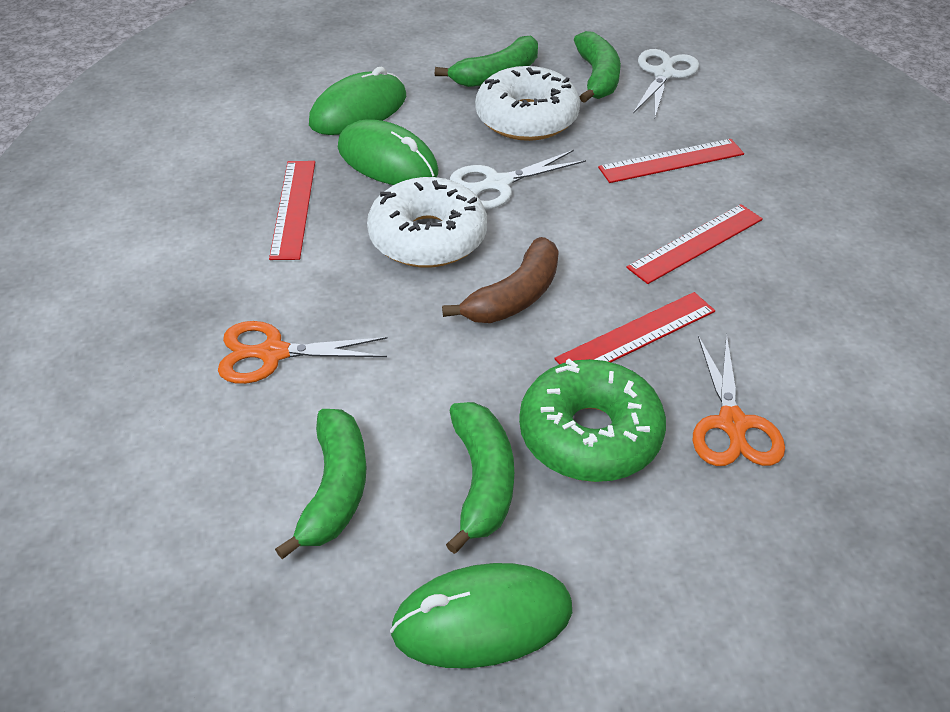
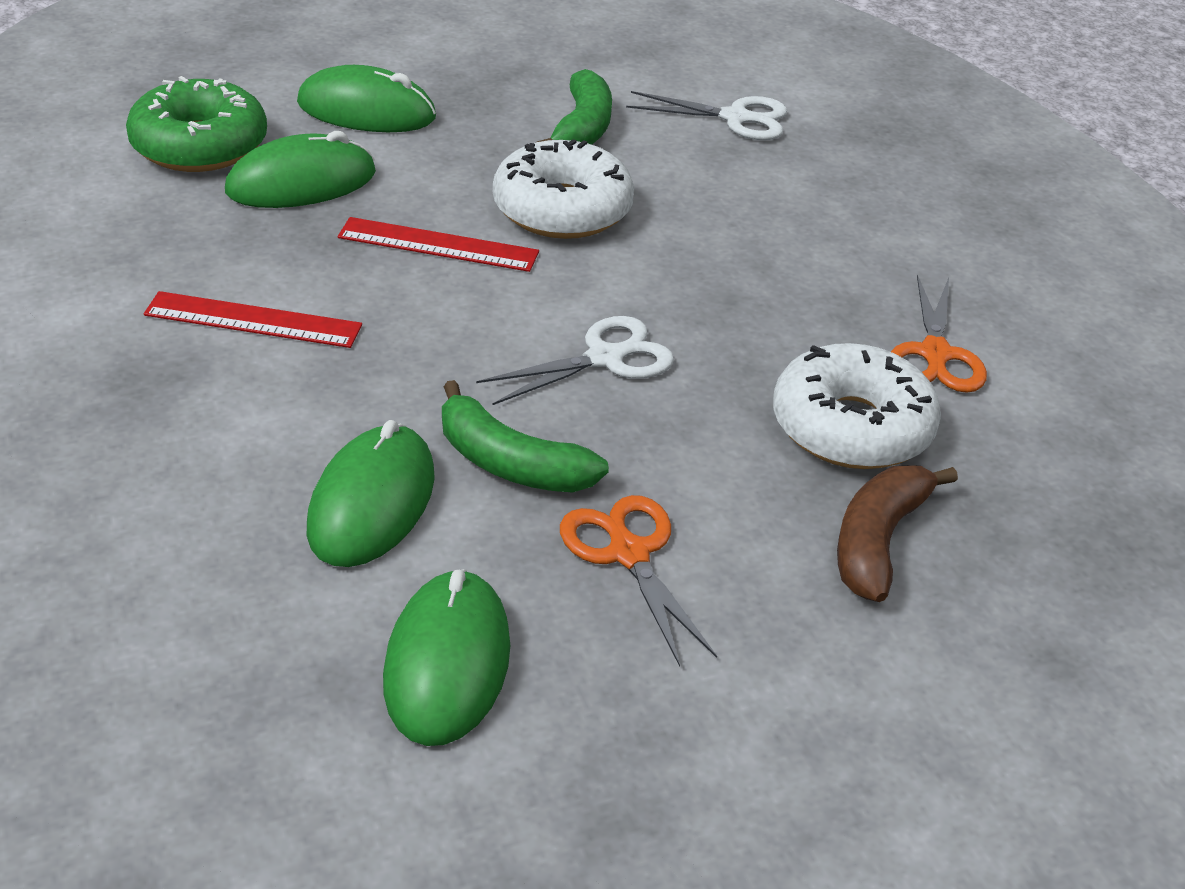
green banana: 4 -> 2
green mouse: 3 -> 4
red ruler: 4 -> 2

